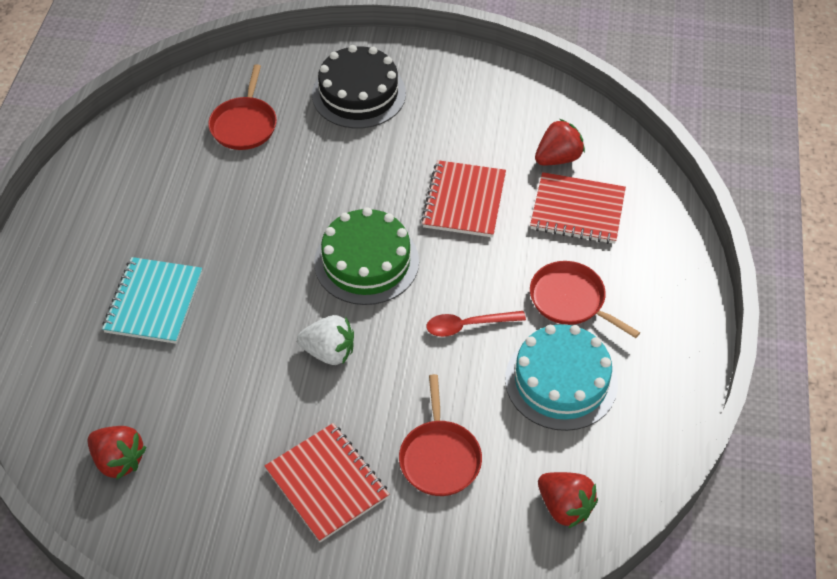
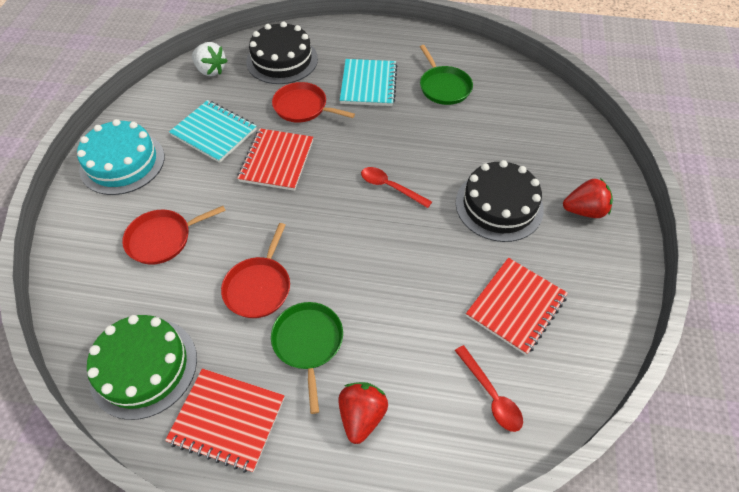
black cake: 1 -> 2
green pan: 0 -> 2
red spoon: 1 -> 2
red strawberry: 3 -> 2
turquoise notebook: 1 -> 2

